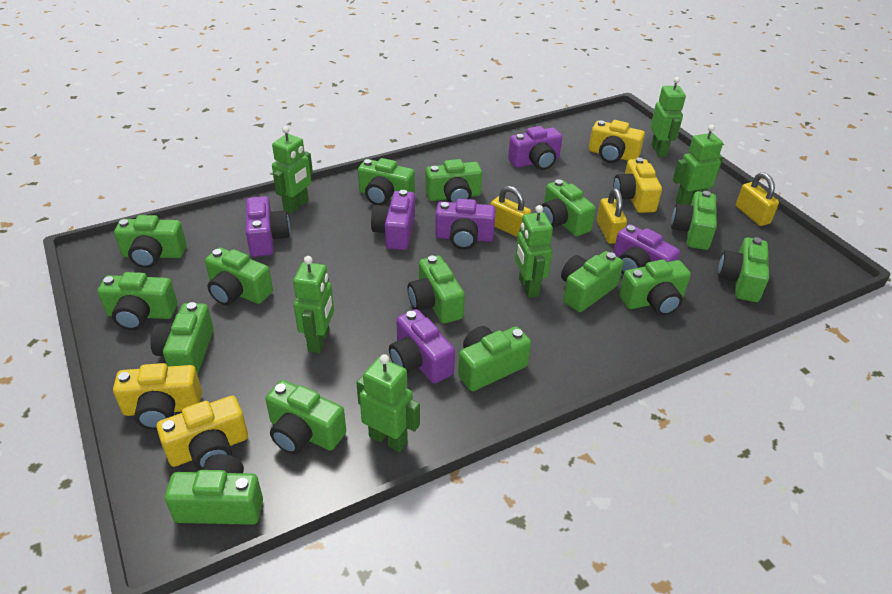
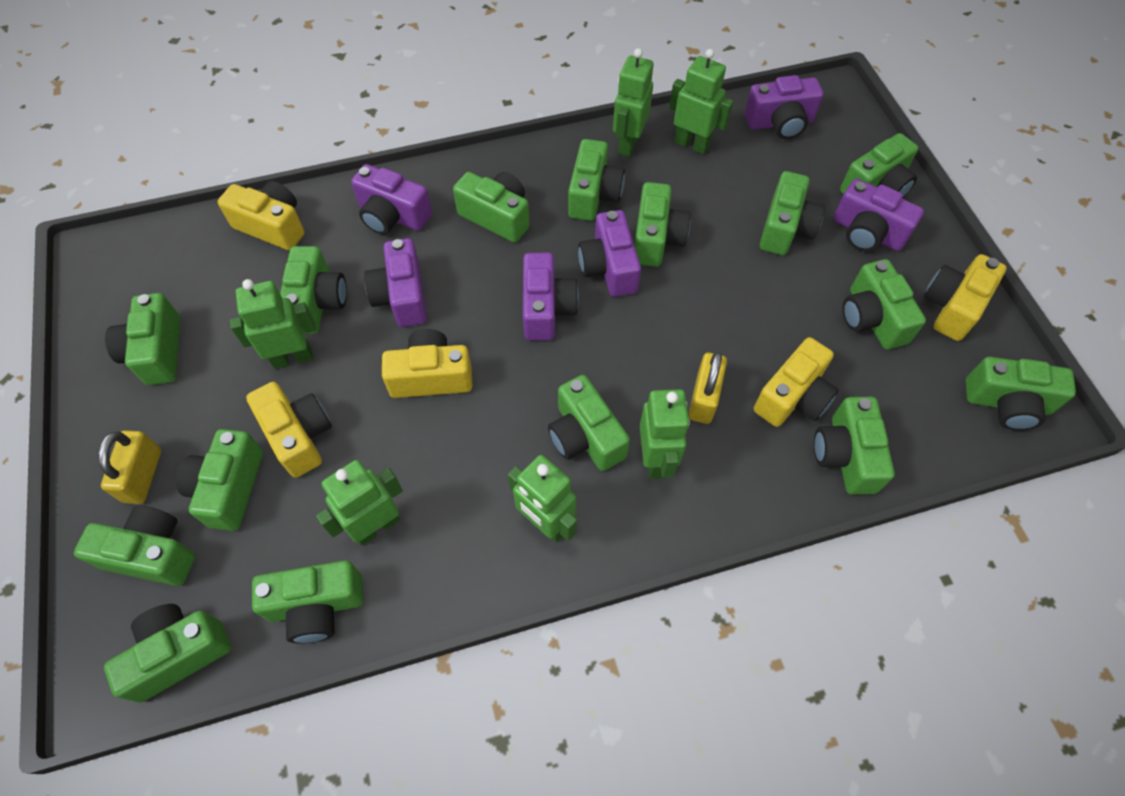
yellow camera: 4 -> 5
yellow padlock: 3 -> 2

